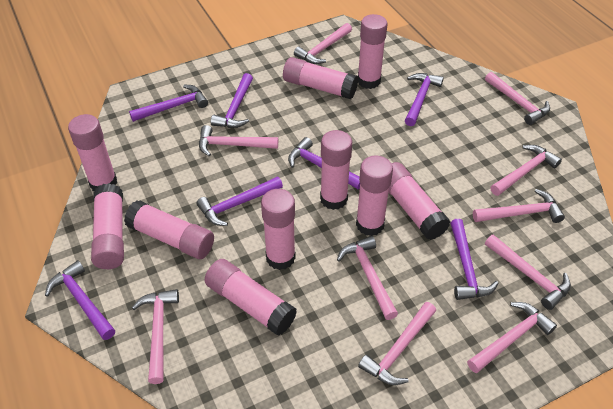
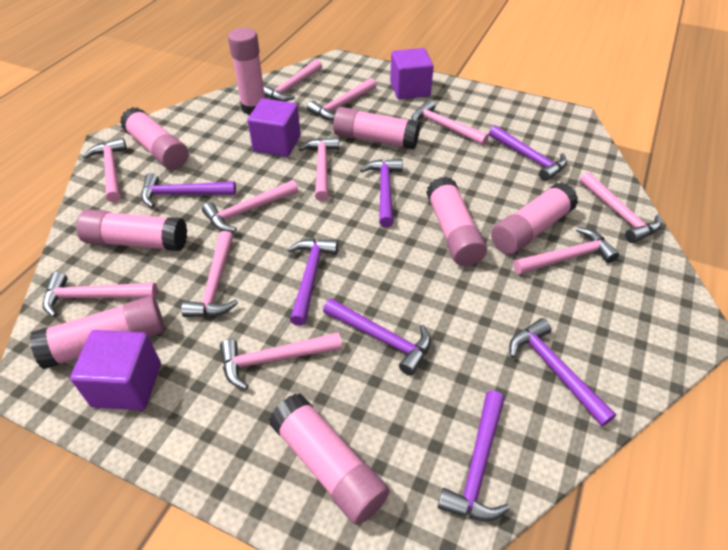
pink glue stick: 10 -> 8
pink hammer: 10 -> 11
purple cube: 0 -> 3

